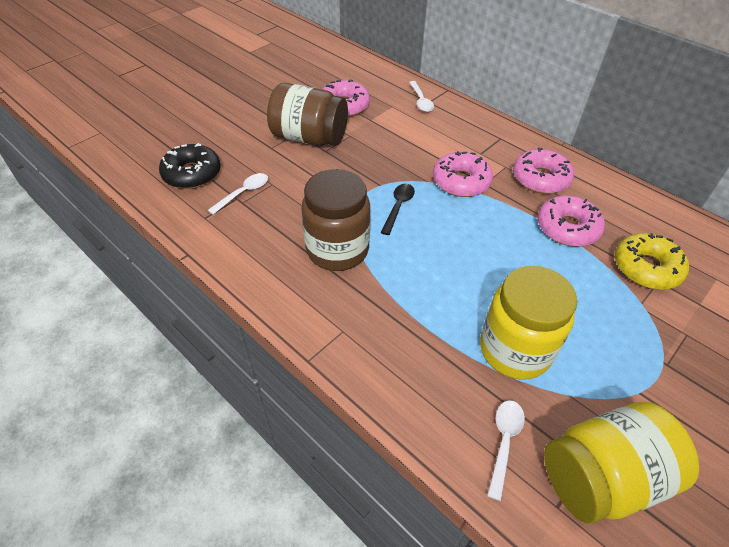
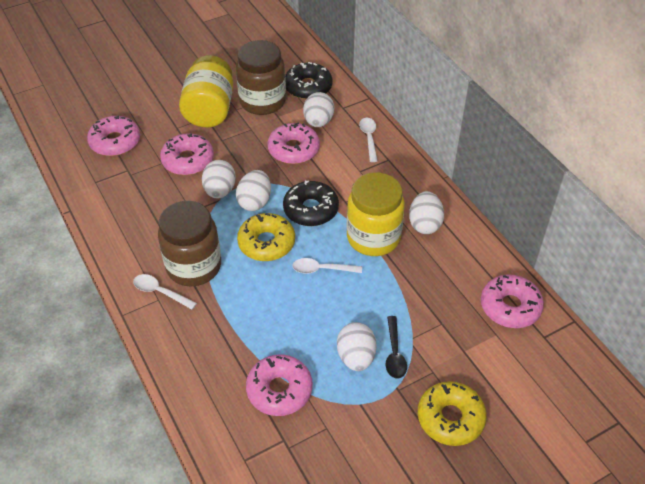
black donut: 1 -> 2
pink donut: 4 -> 5
white egg: 0 -> 5
yellow donut: 1 -> 2

